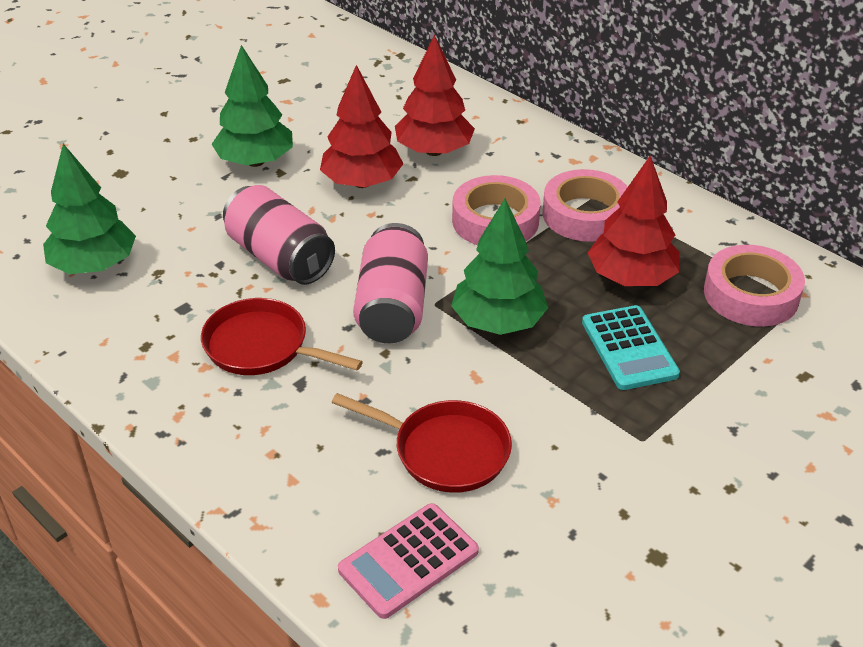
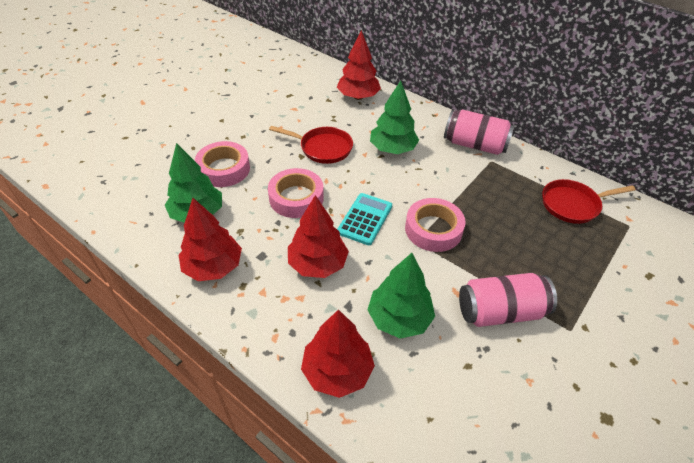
pink calculator: 1 -> 0
red tree: 3 -> 4

